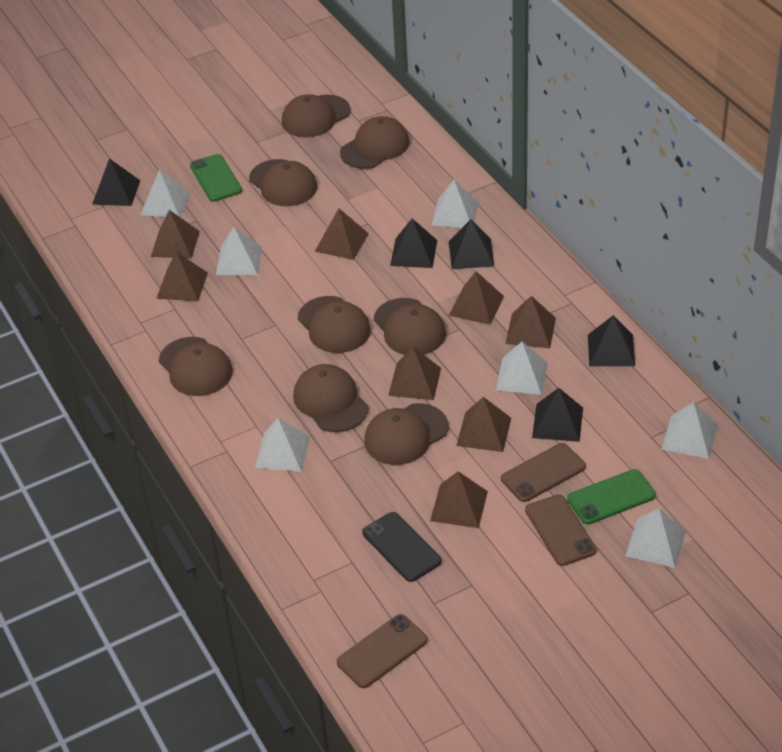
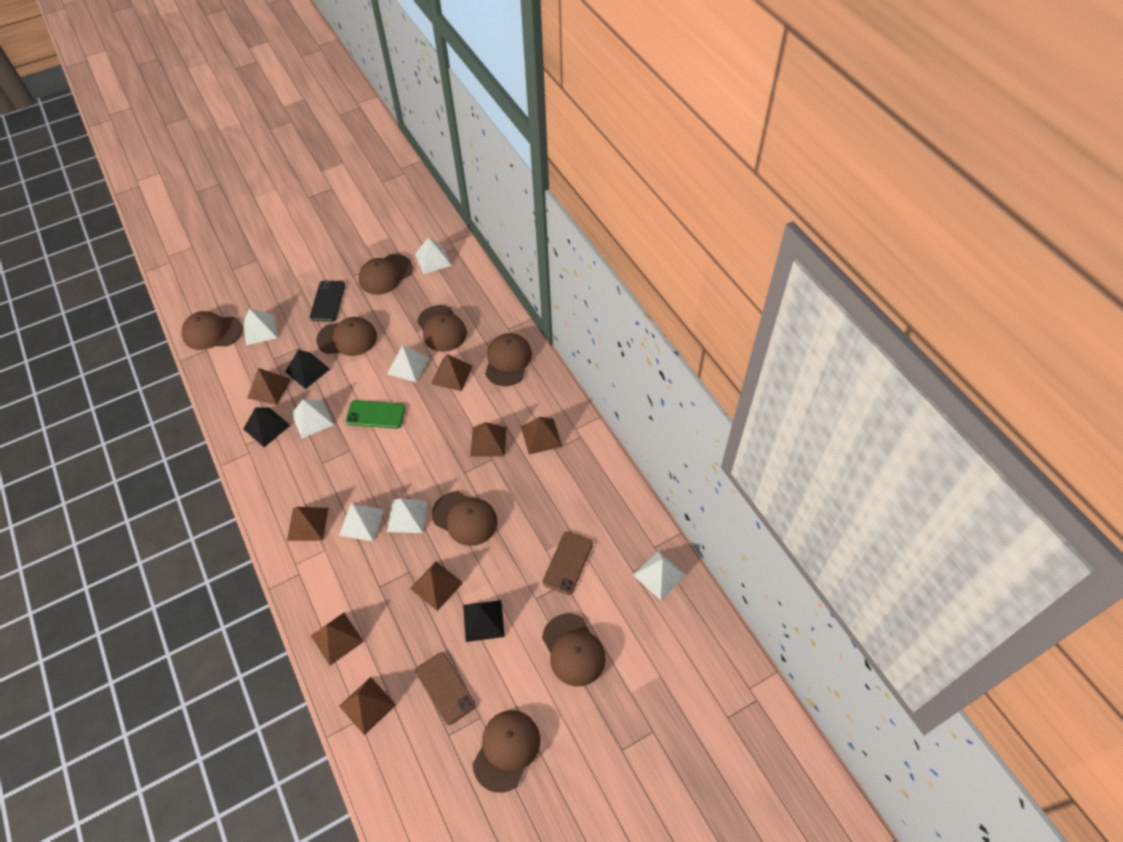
black pyramid: 5 -> 3
brown phone: 3 -> 2
green phone: 2 -> 1

